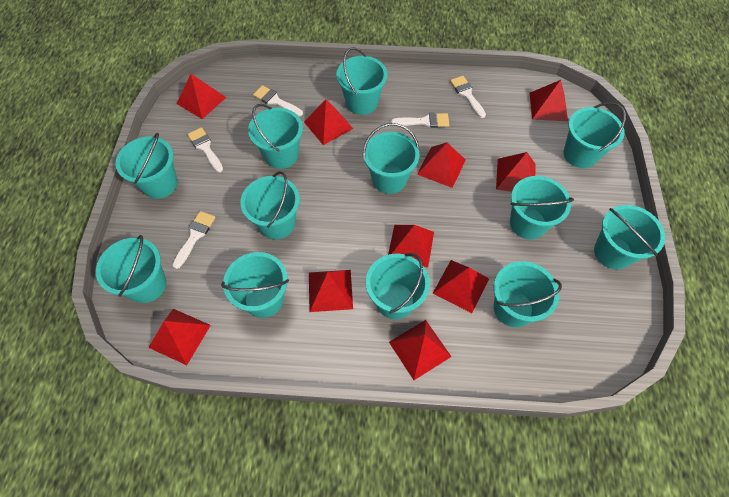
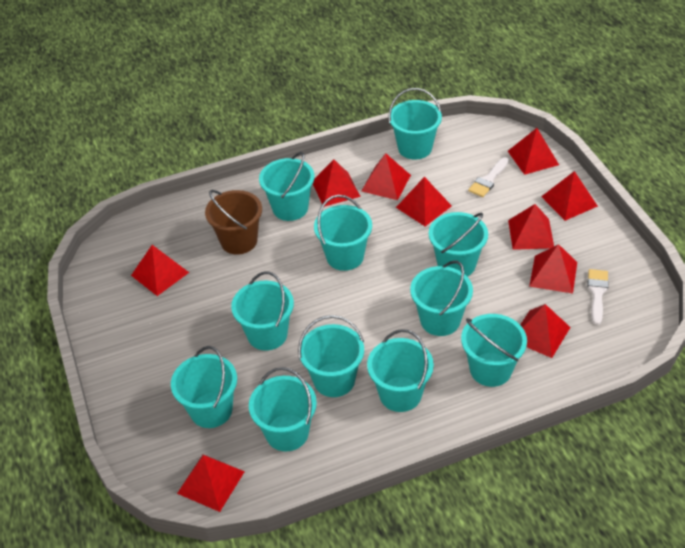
brown bucket: 0 -> 1
turquoise bucket: 12 -> 11
white brush: 5 -> 2

